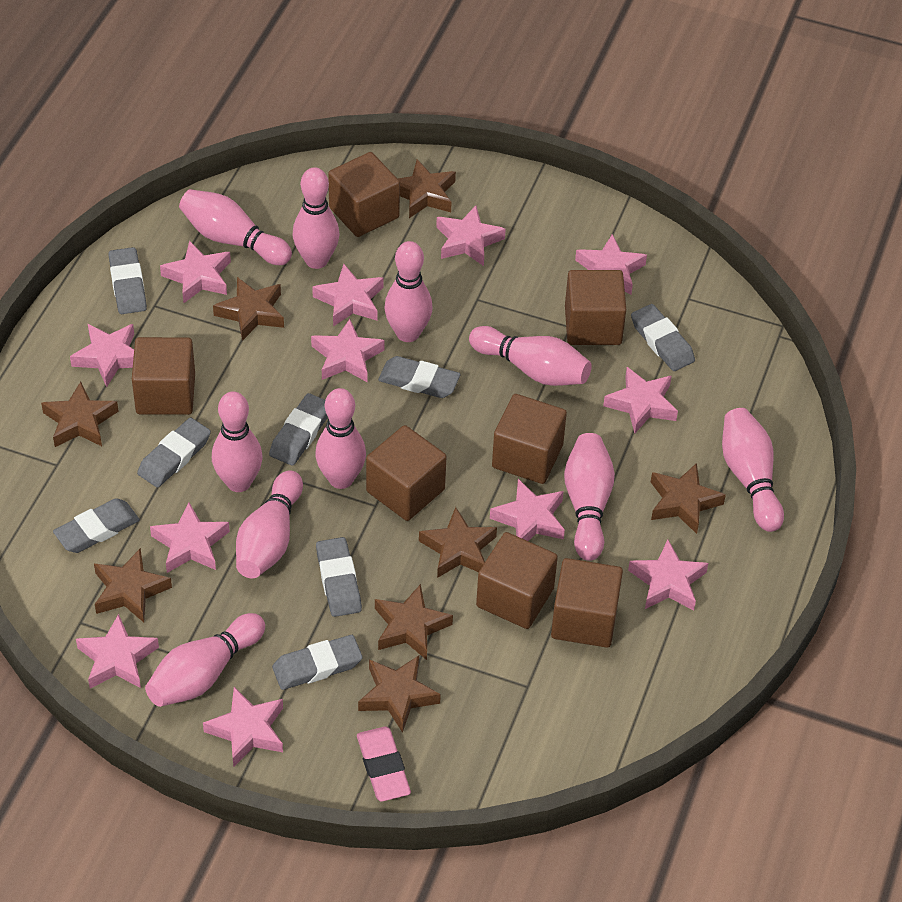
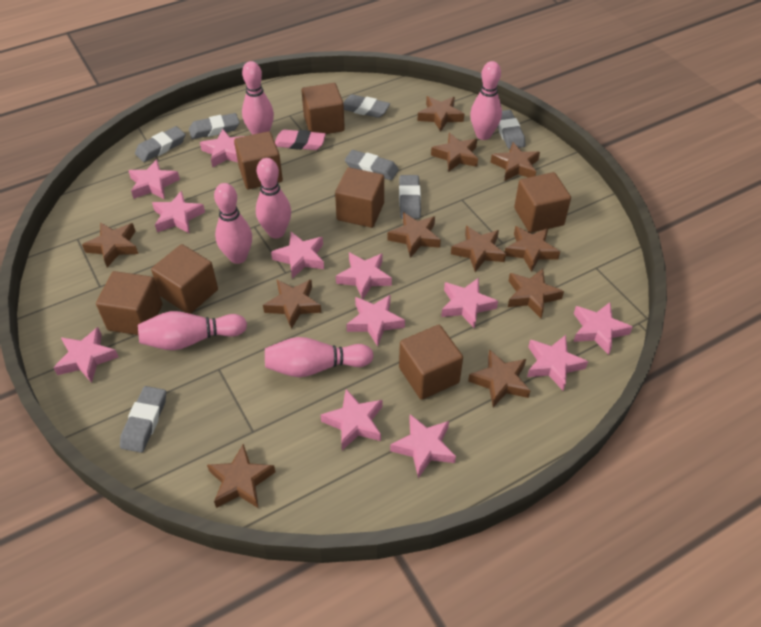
brown star: 8 -> 11
grey eraser: 8 -> 7
pink bowling pin: 10 -> 6

